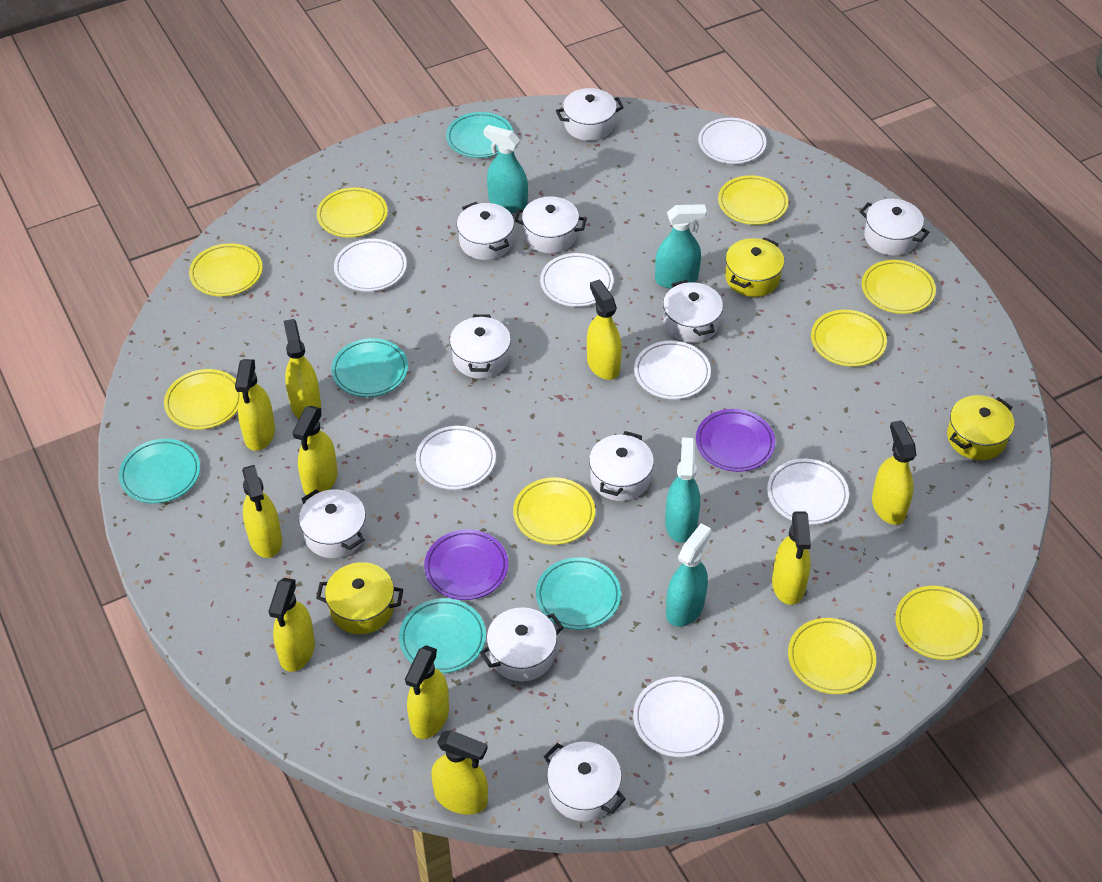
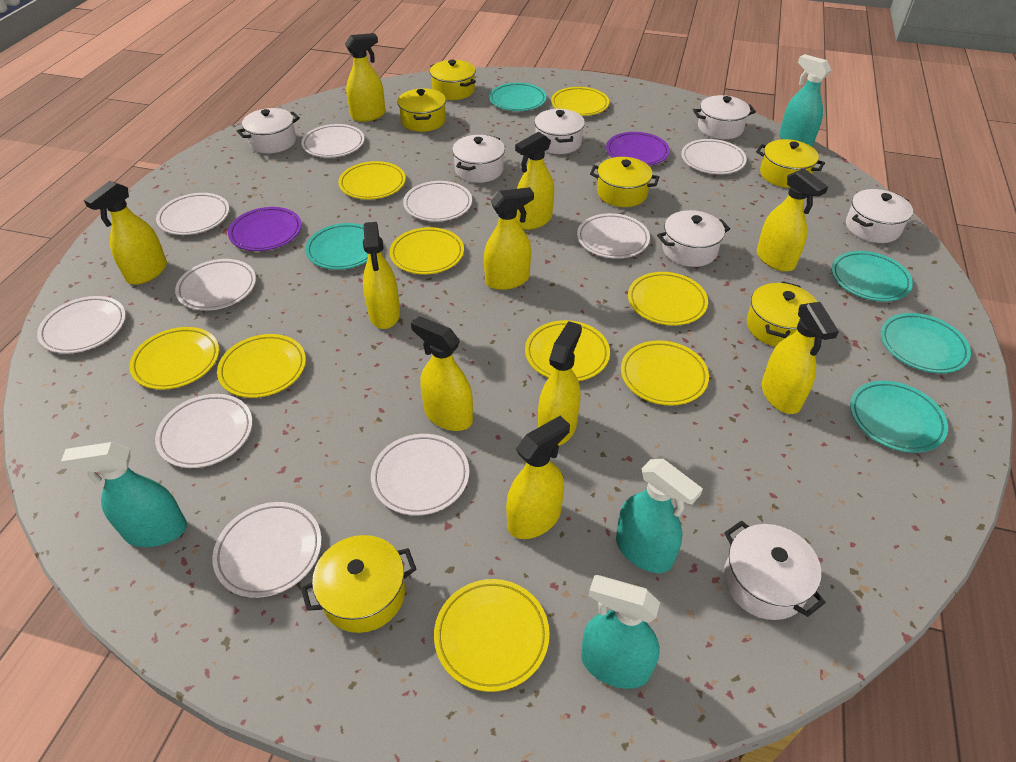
white plate: 7 -> 10
white pot: 10 -> 7
yellow pot: 3 -> 6

